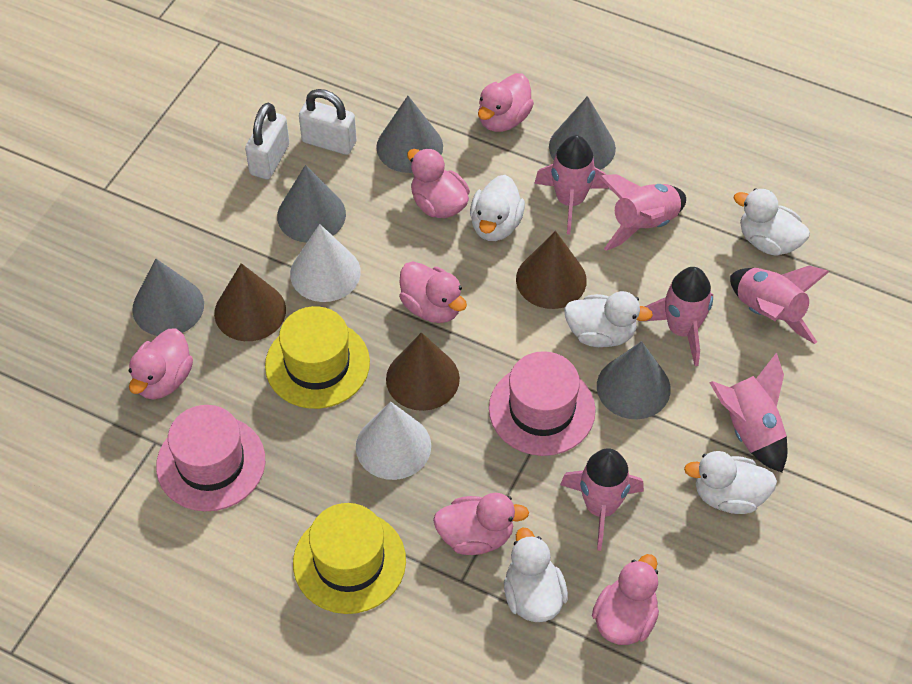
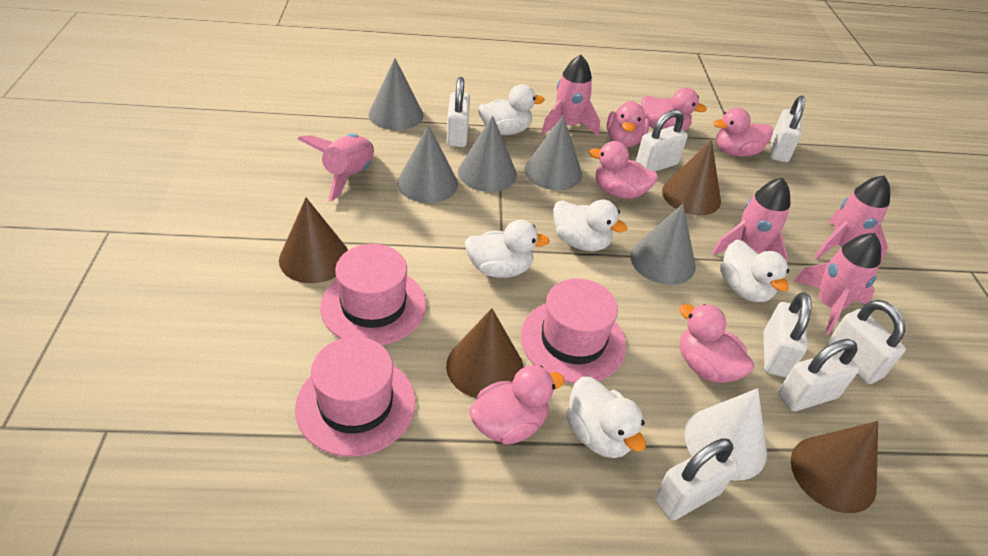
brown cone: 3 -> 4
pink hat: 2 -> 3
pink rocket: 6 -> 5
white cone: 2 -> 1
white padlock: 2 -> 7
yellow hat: 2 -> 0

